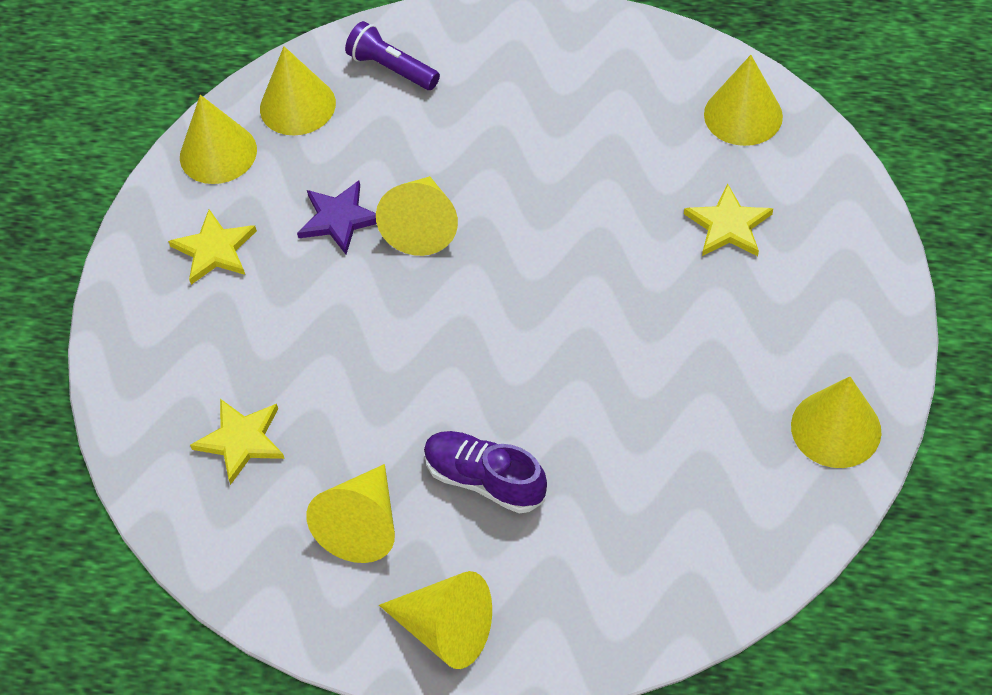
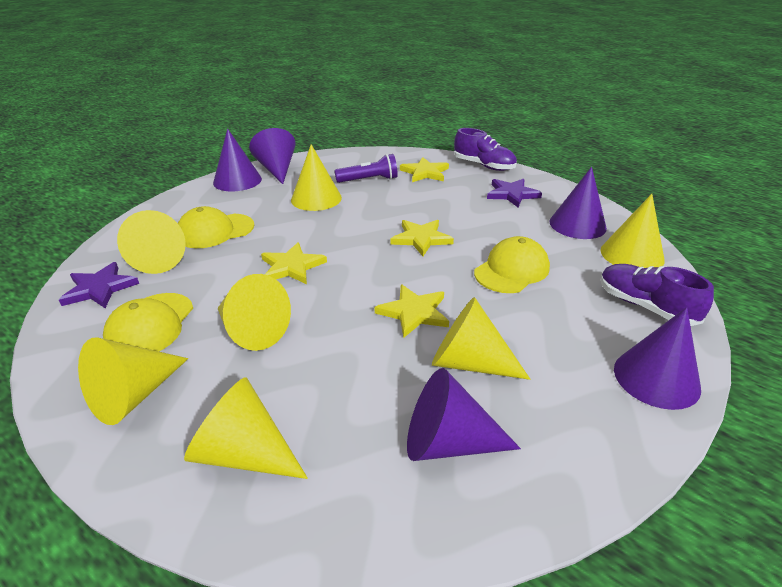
purple cone: 0 -> 5
purple shoe: 1 -> 2
purple star: 1 -> 2
yellow cap: 0 -> 3
yellow star: 3 -> 4

